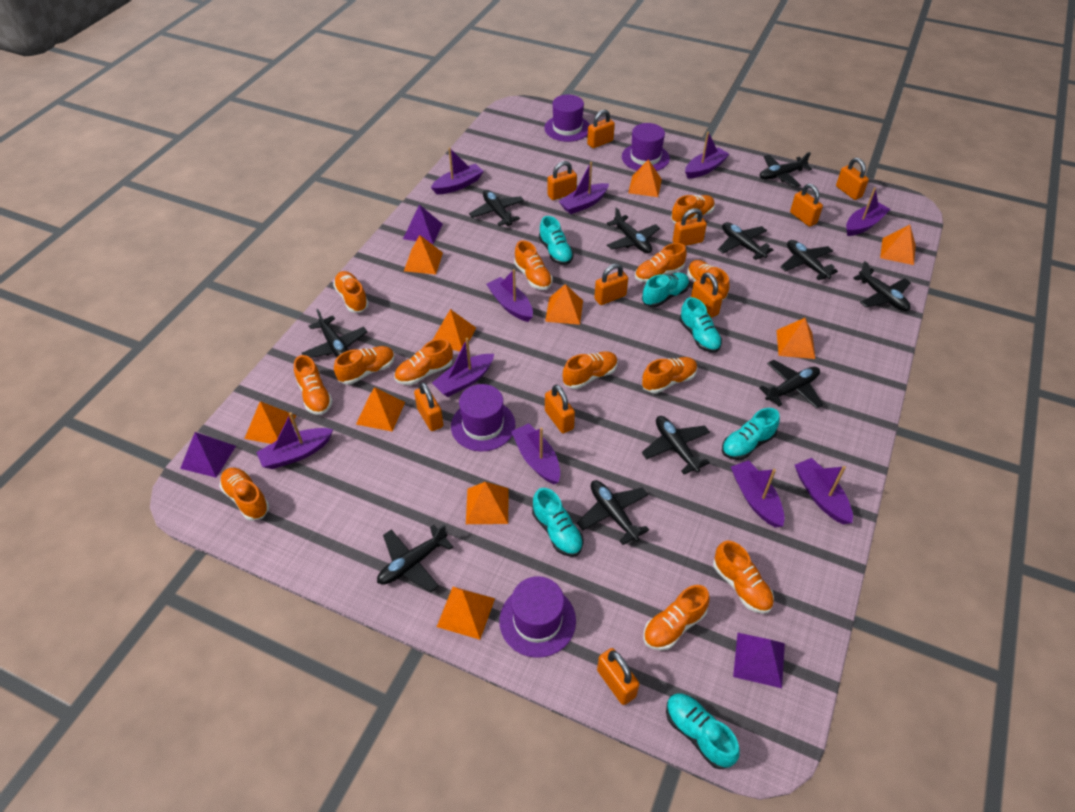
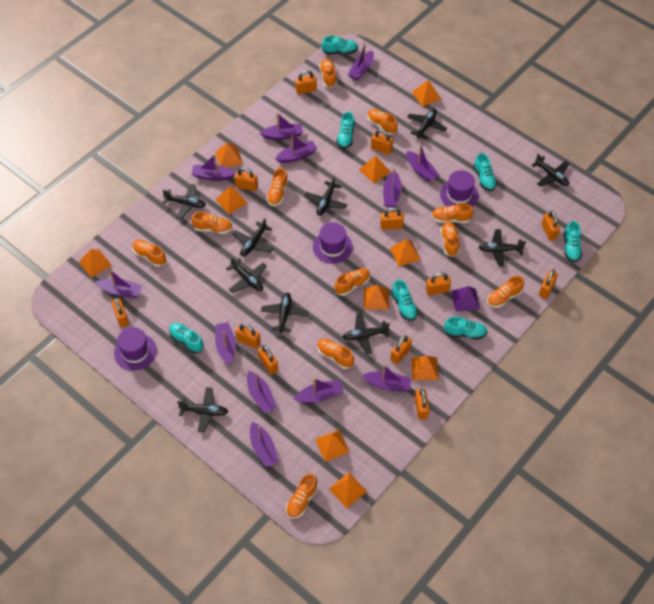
black plane: 11 -> 10
orange padlock: 10 -> 12
orange shoe: 13 -> 11
purple boat: 10 -> 12
purple hat: 4 -> 3
purple pyramid: 3 -> 1
turquoise shoe: 6 -> 7

